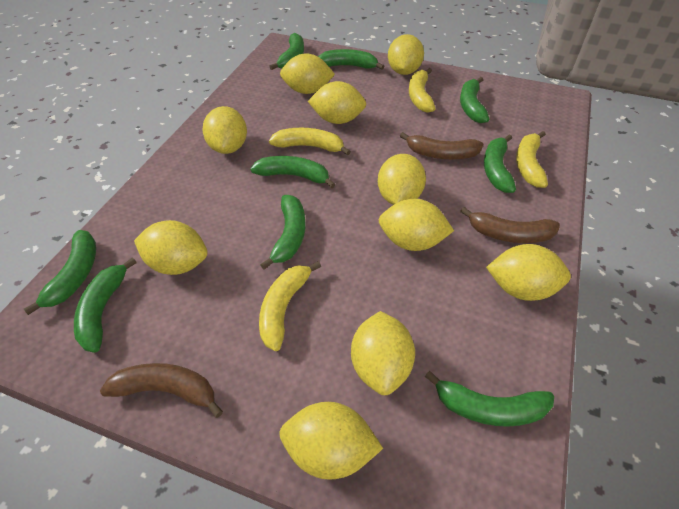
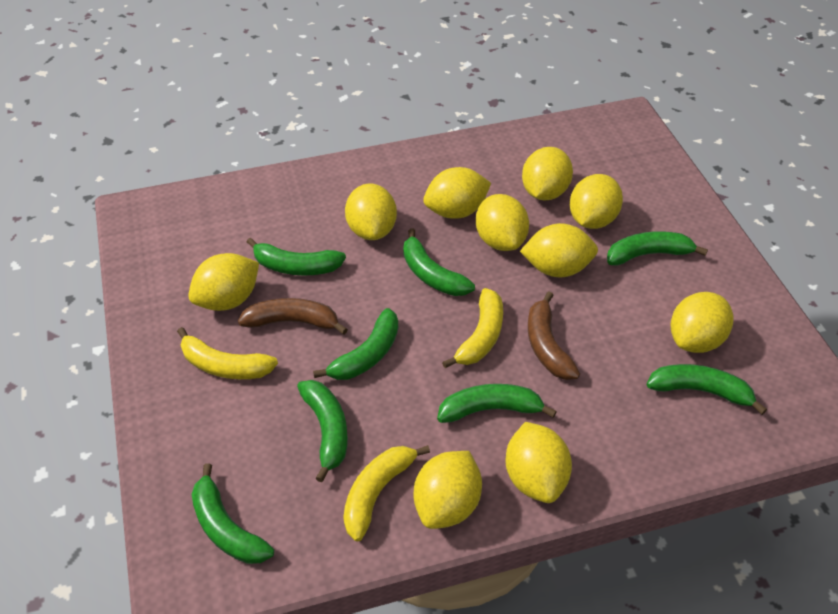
brown banana: 3 -> 2
green banana: 9 -> 8
yellow banana: 4 -> 3

